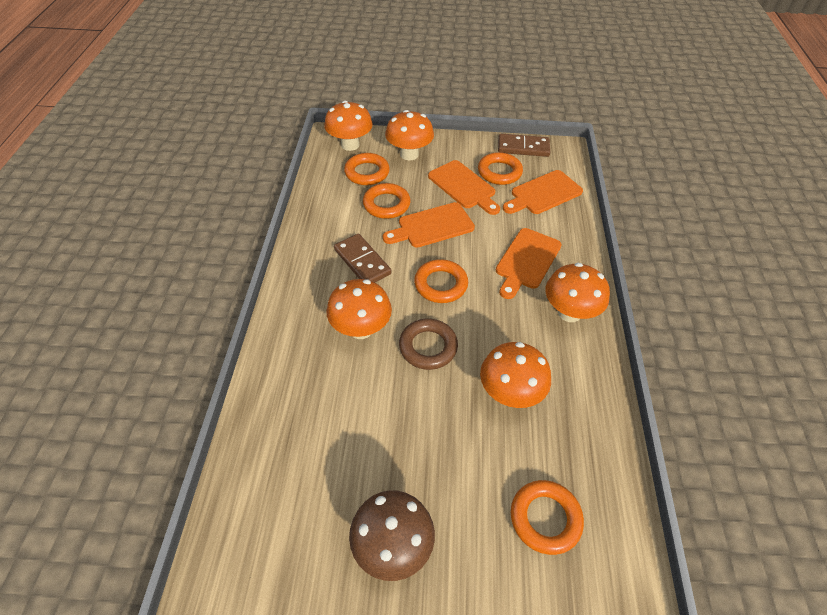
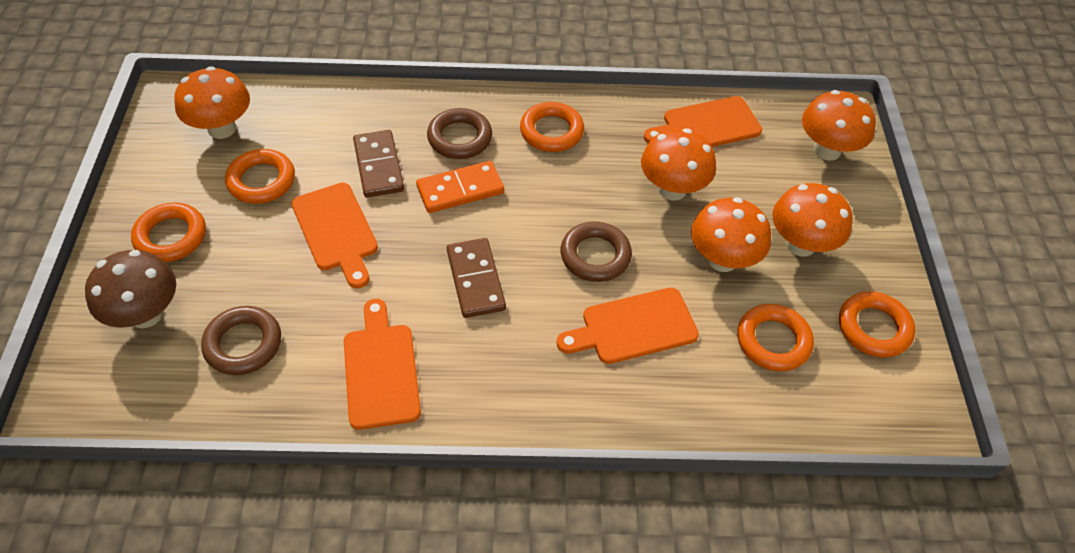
brown ring: 1 -> 3
orange domino: 0 -> 1

